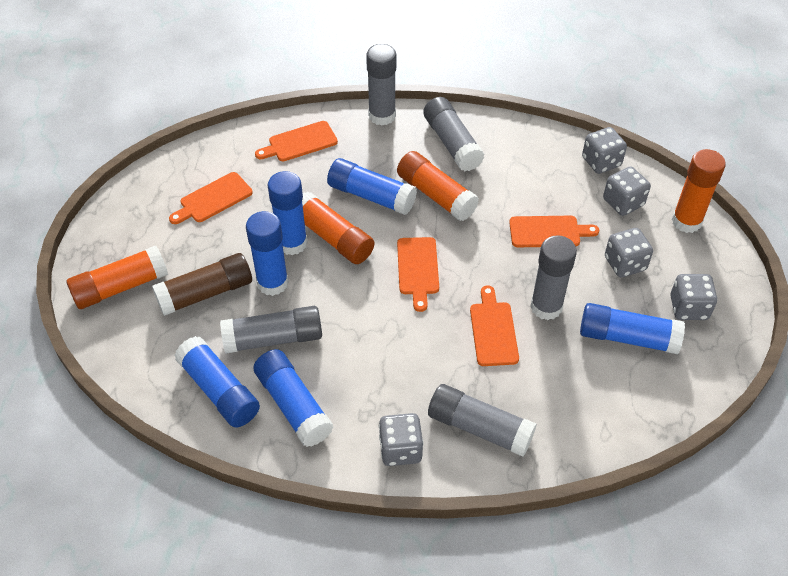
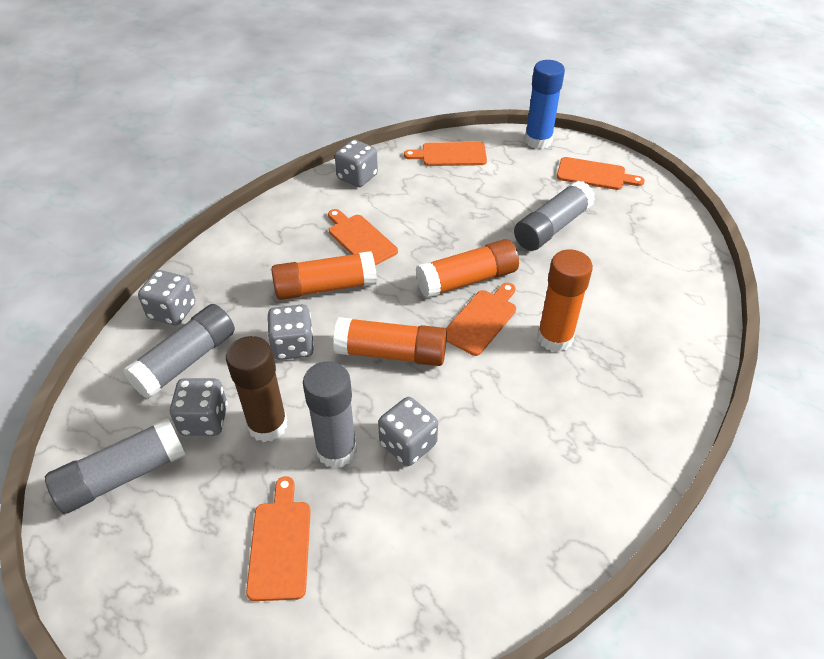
blue glue stick: 6 -> 1
grey glue stick: 5 -> 4

